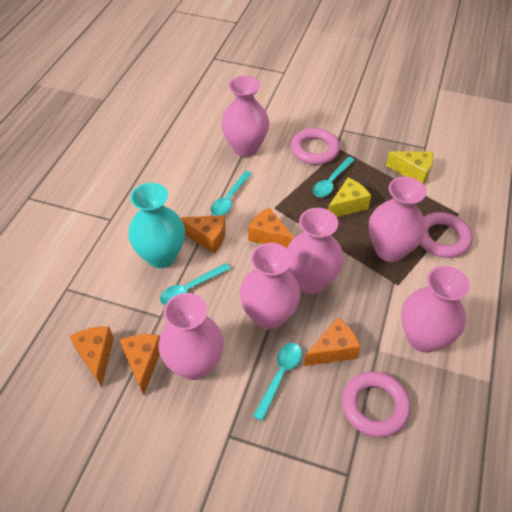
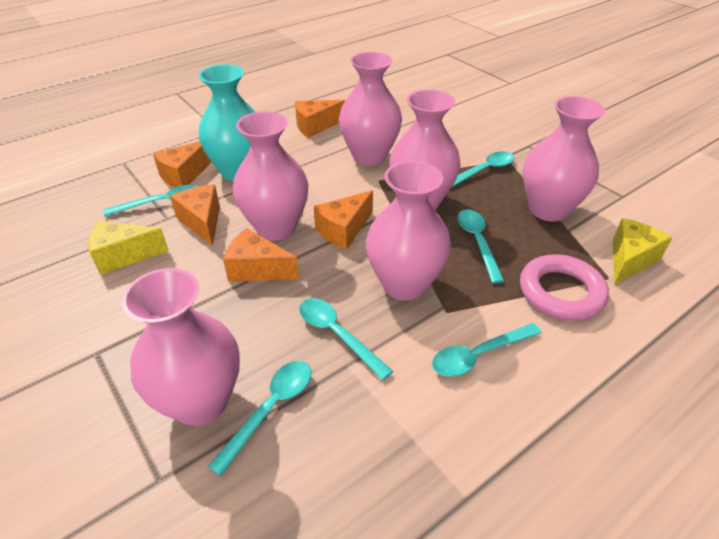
pink ring: 3 -> 1
turquoise spoon: 4 -> 6

